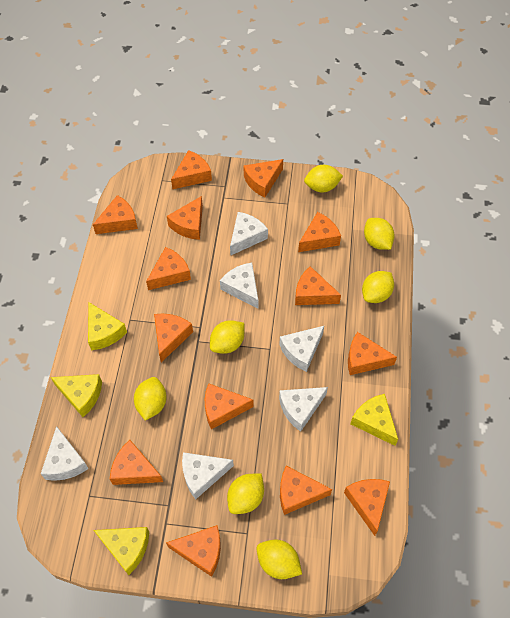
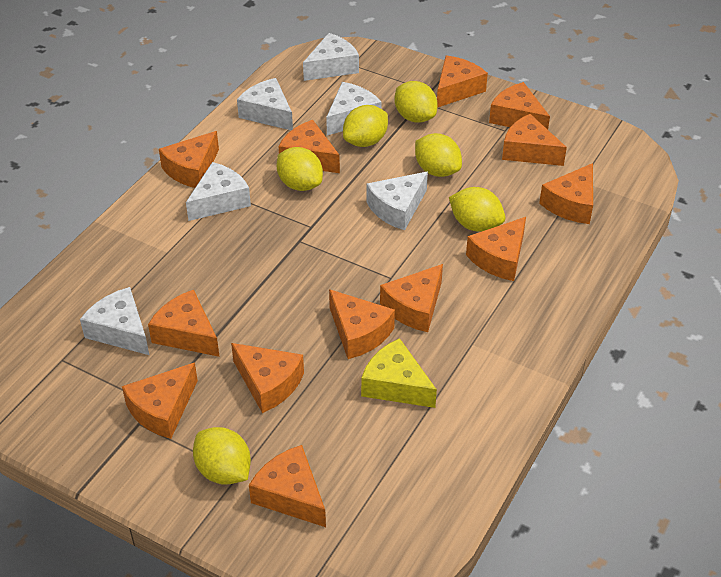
orange cheese: 14 -> 13
yellow cheese: 4 -> 1
yellow lemon: 7 -> 6

